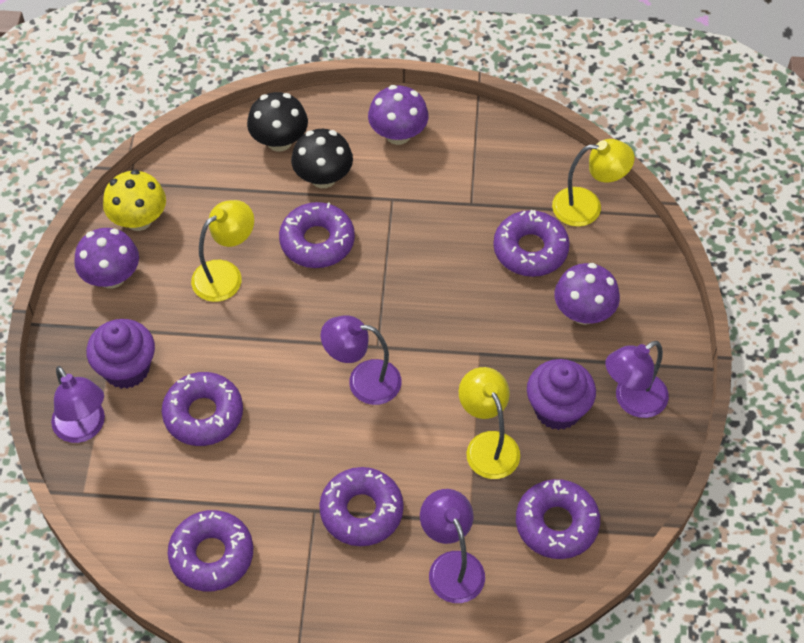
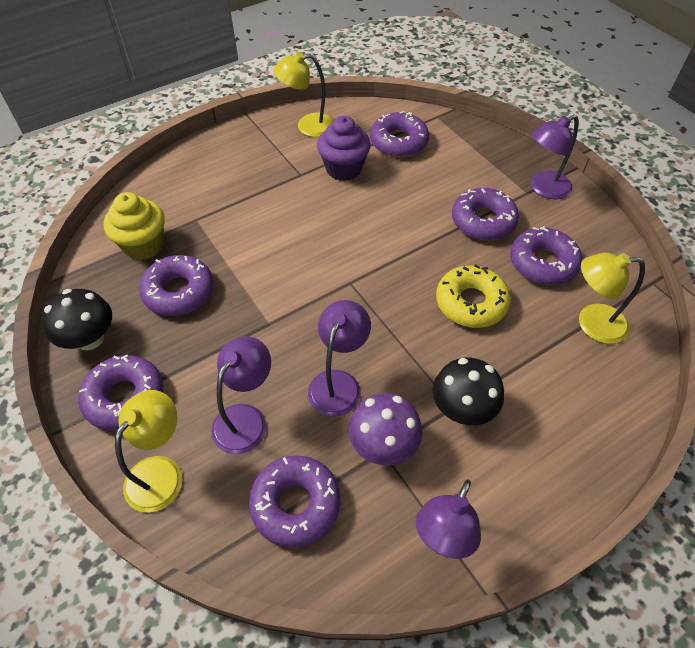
purple cupcake: 2 -> 1
purple mushroom: 3 -> 1
yellow cupcake: 0 -> 1
yellow donut: 0 -> 1
yellow mushroom: 1 -> 0

